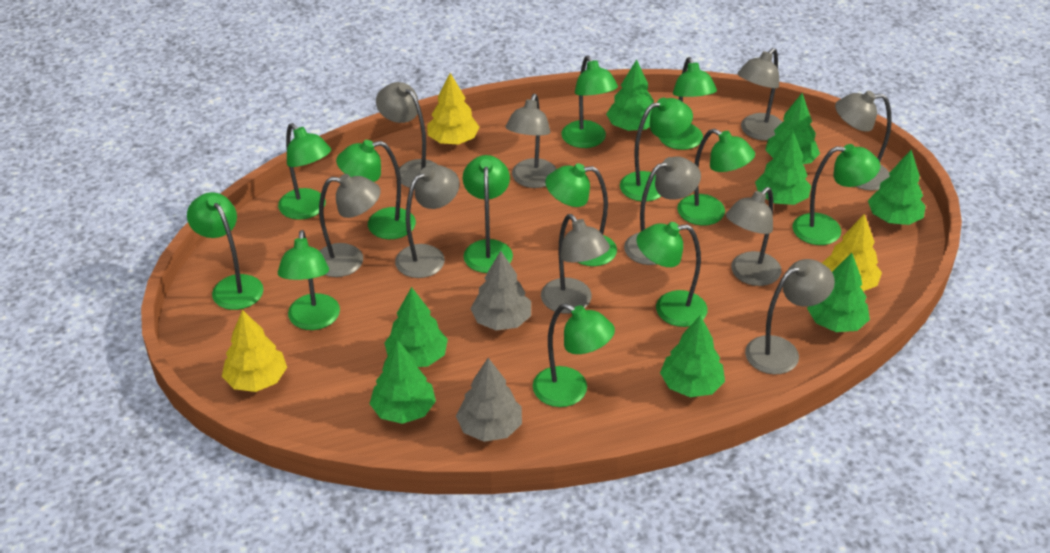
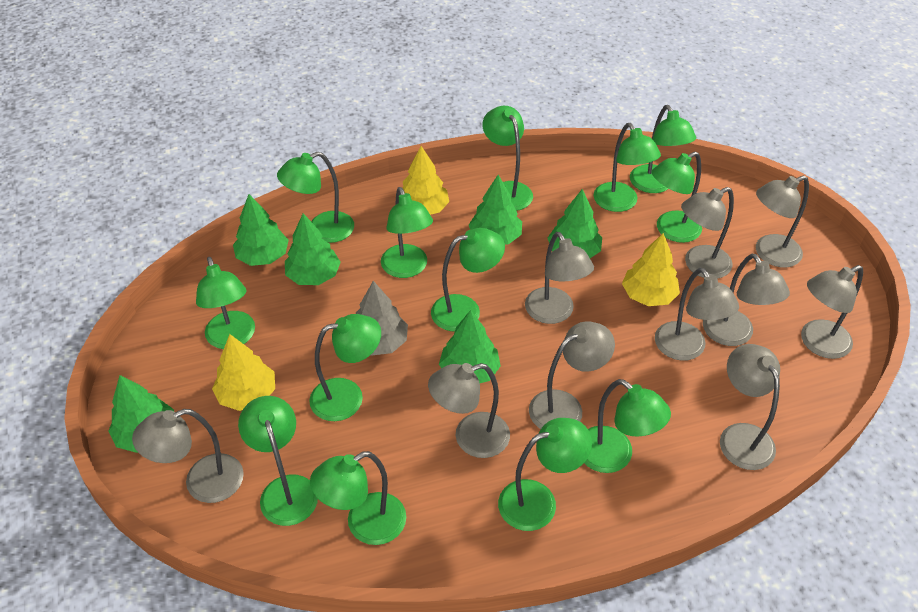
green tree: 8 -> 6
grey tree: 2 -> 1

